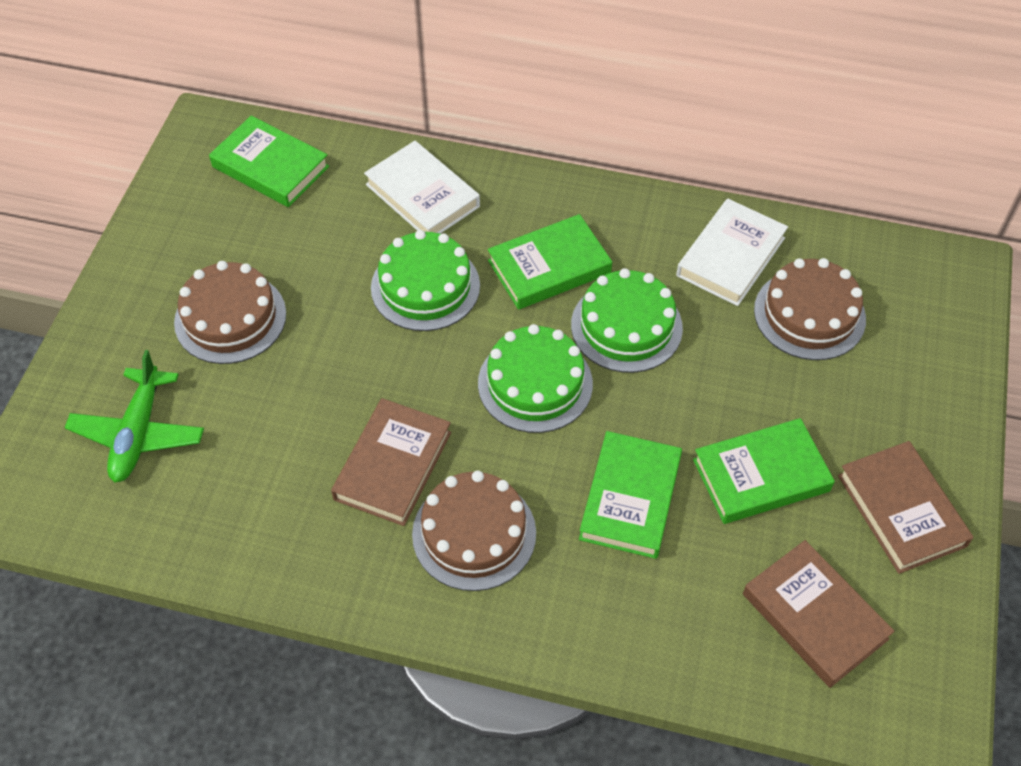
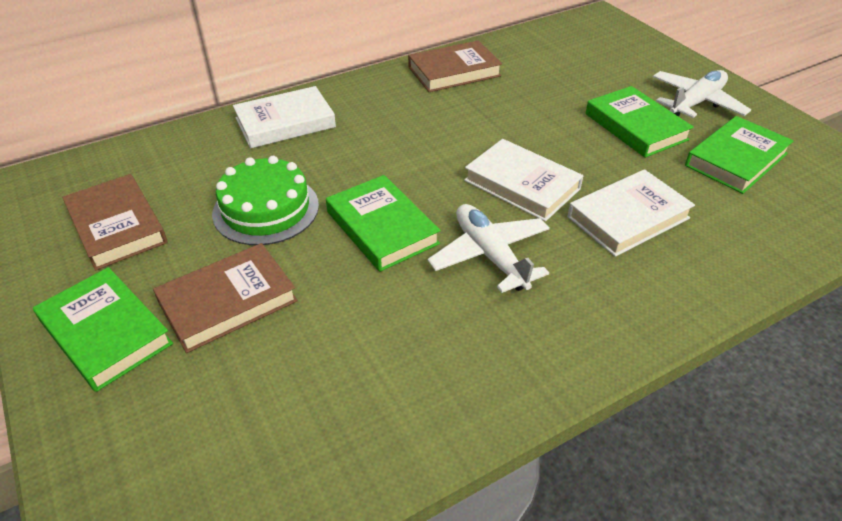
brown cake: 3 -> 0
green cake: 3 -> 1
green plane: 1 -> 0
white book: 2 -> 3
white plane: 0 -> 2

